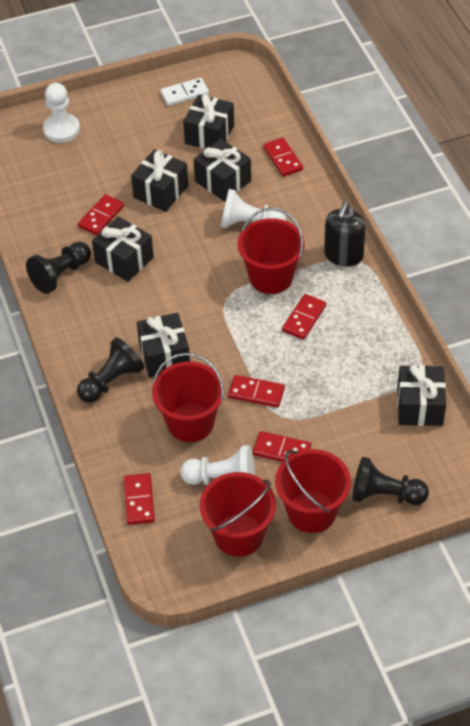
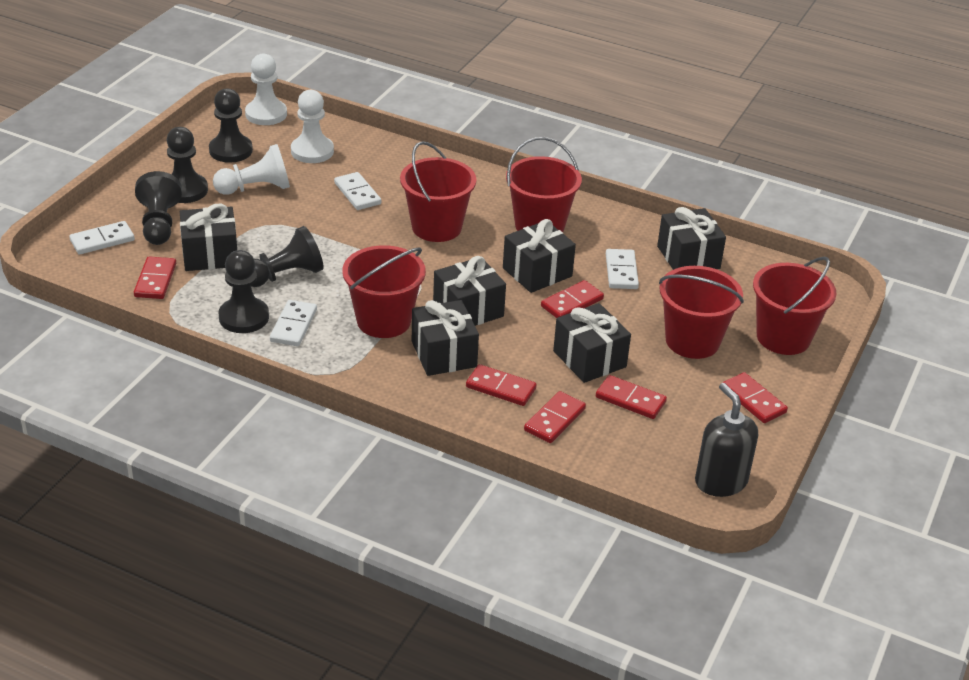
black pawn: 3 -> 5
red bucket: 4 -> 5
white domino: 1 -> 4

